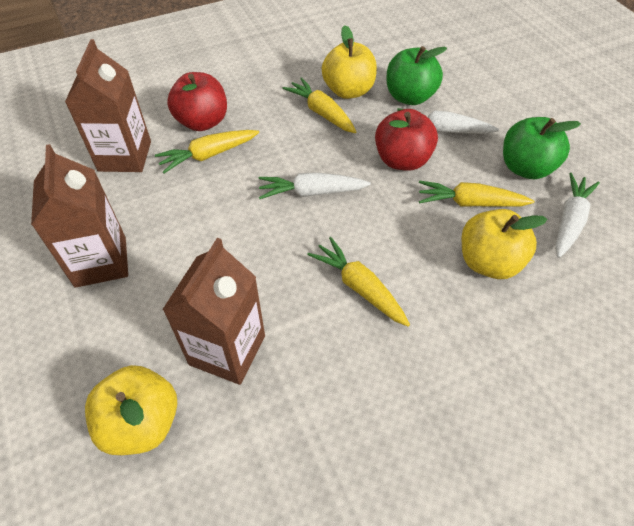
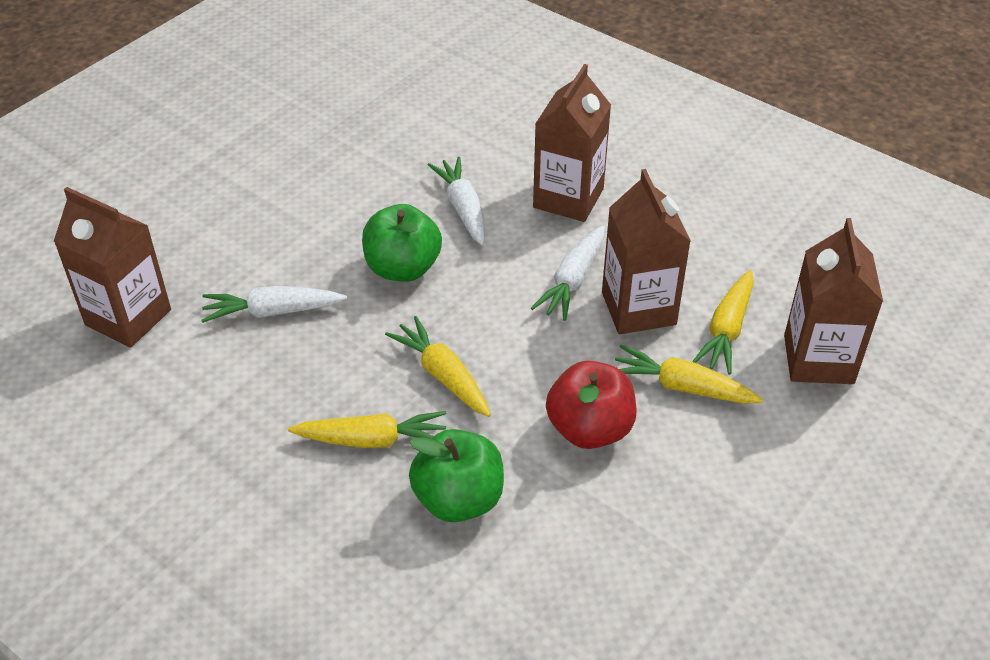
brown carton: 3 -> 4
red apple: 2 -> 1
yellow apple: 3 -> 0

